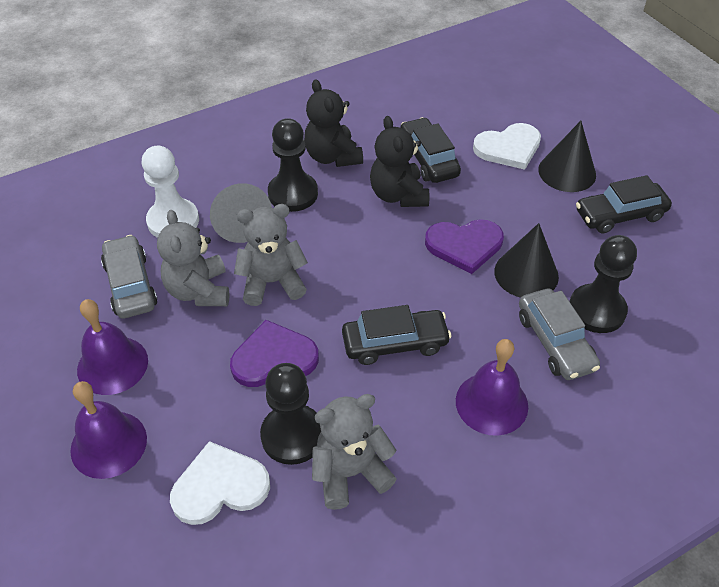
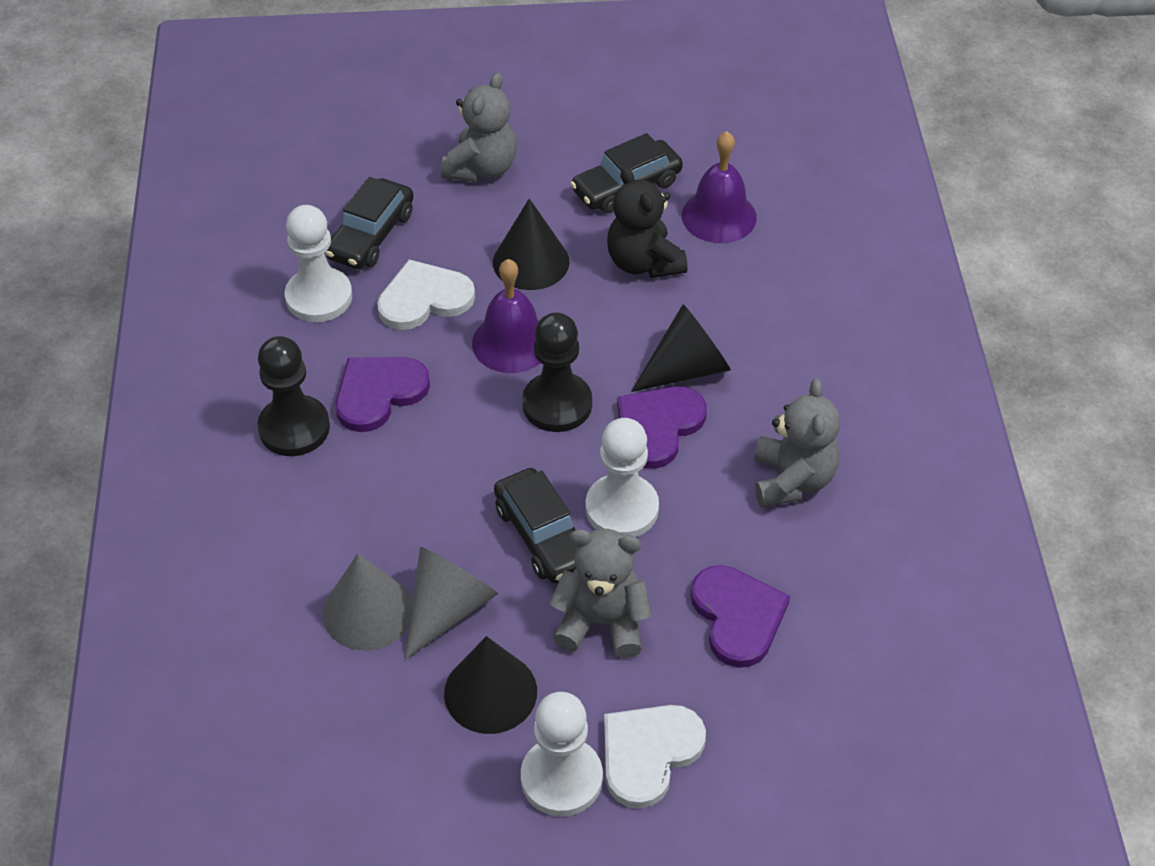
black cone: 2 -> 3
black pawn: 3 -> 2
black teddy bear: 2 -> 1
grey car: 2 -> 0
grey cone: 1 -> 2
purple bell: 3 -> 2
purple heart: 2 -> 3
white pawn: 1 -> 3

